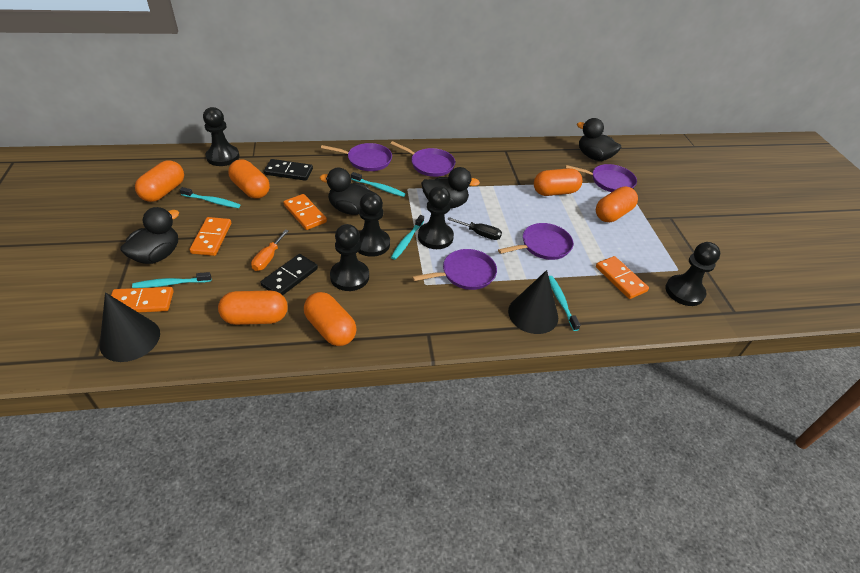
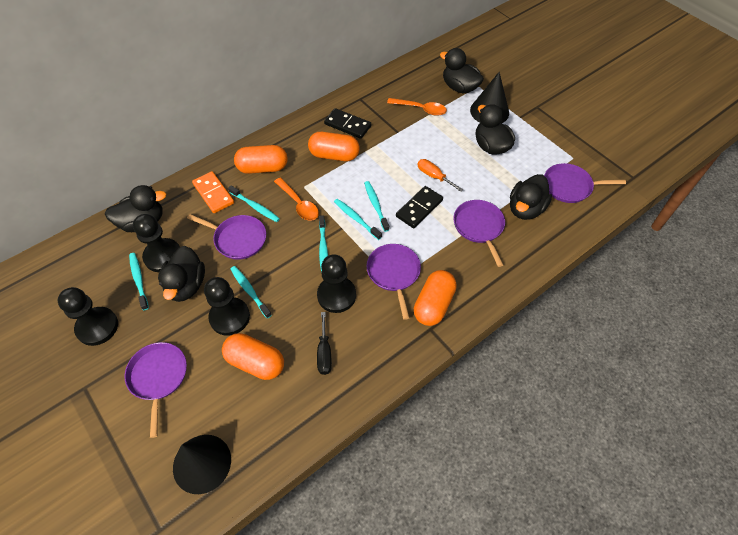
black duck: 4 -> 5
black pawn: 5 -> 4
orange capsule: 6 -> 4
orange domino: 4 -> 1
orange spoon: 0 -> 2
turquoise toothbrush: 5 -> 6

